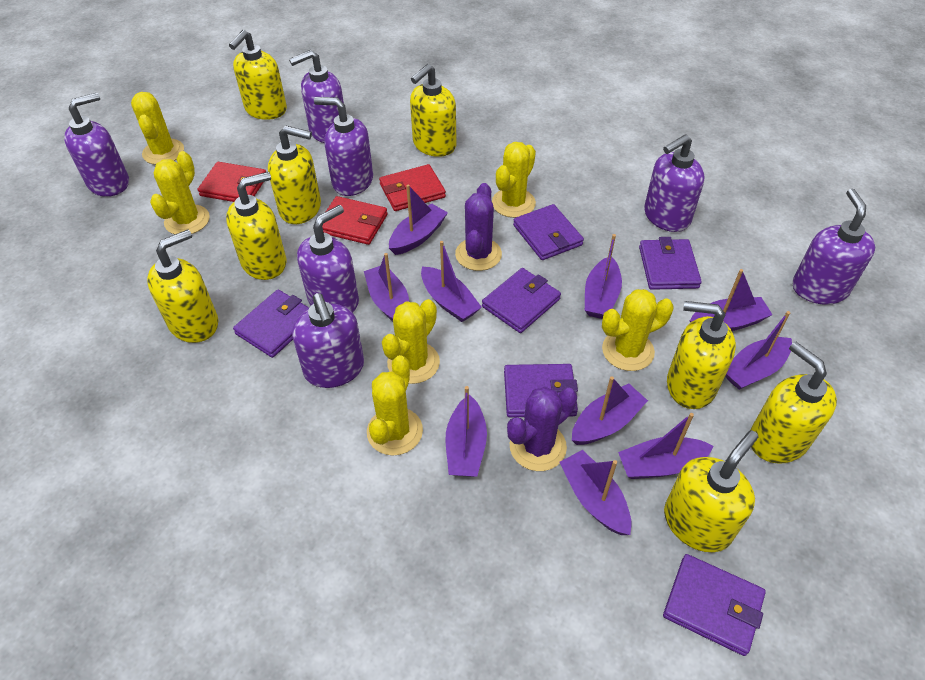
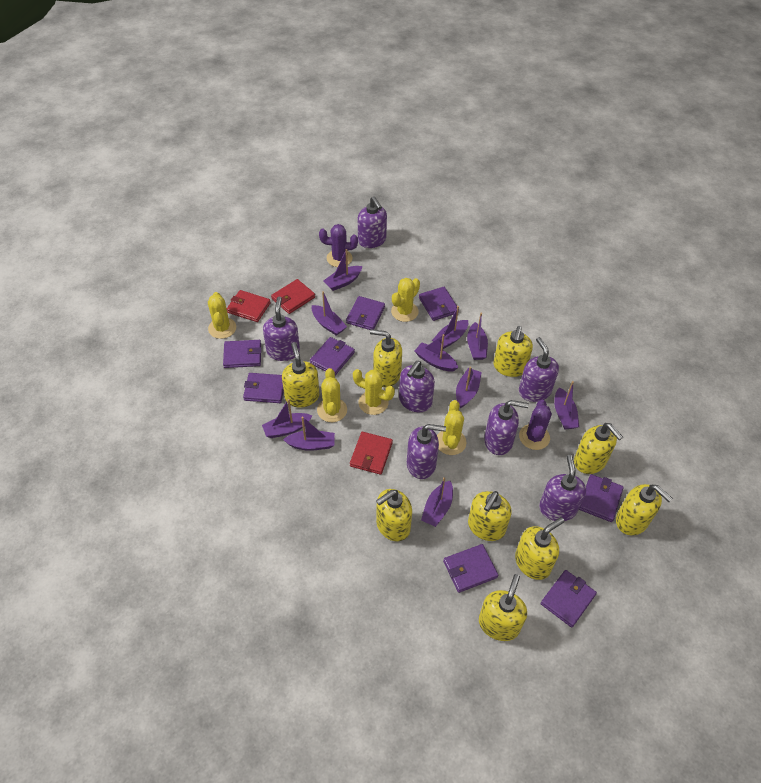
purple wallet: 6 -> 8
yellow cactus: 6 -> 5
yellow soap dispenser: 8 -> 9

